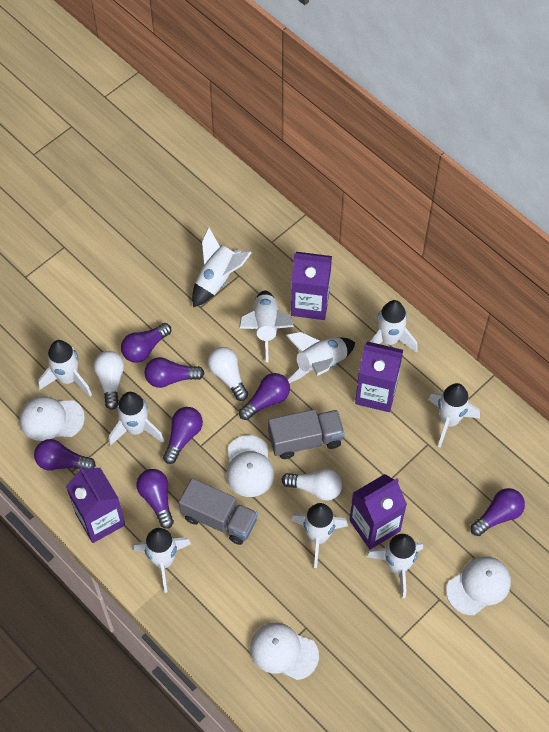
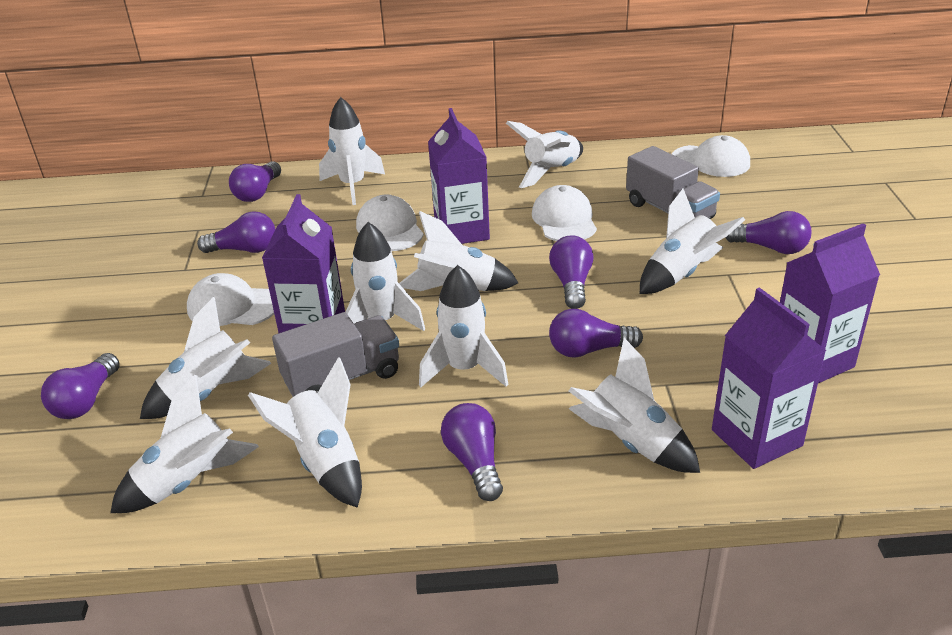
white light bulb: 3 -> 0

